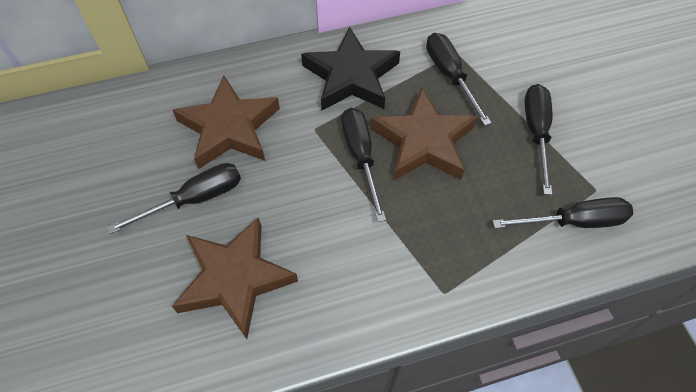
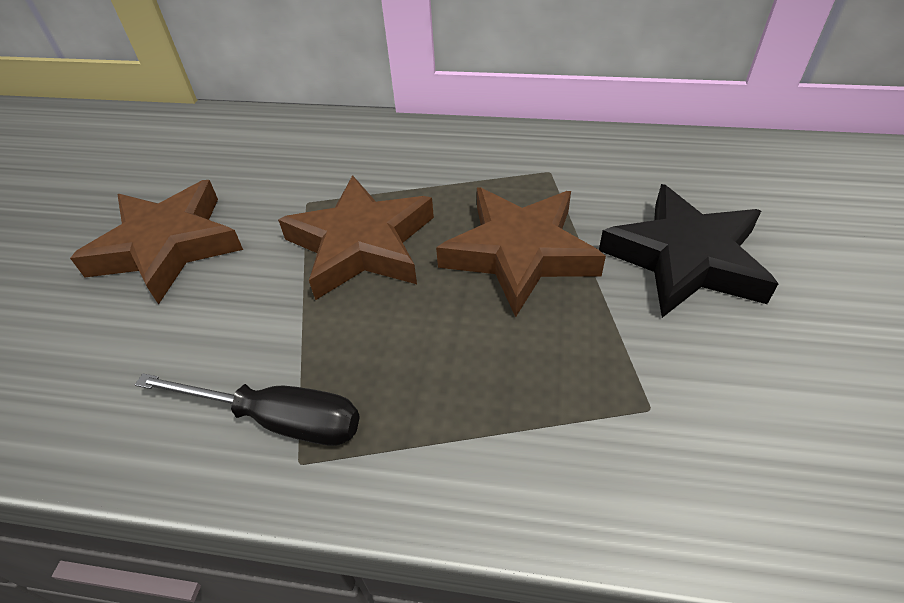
black screwdriver: 5 -> 1

